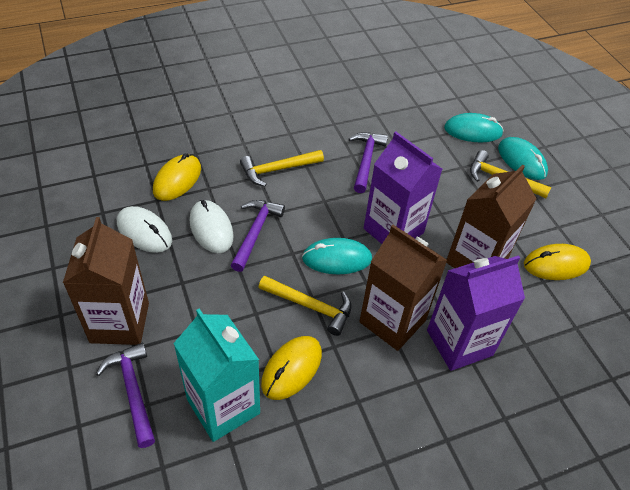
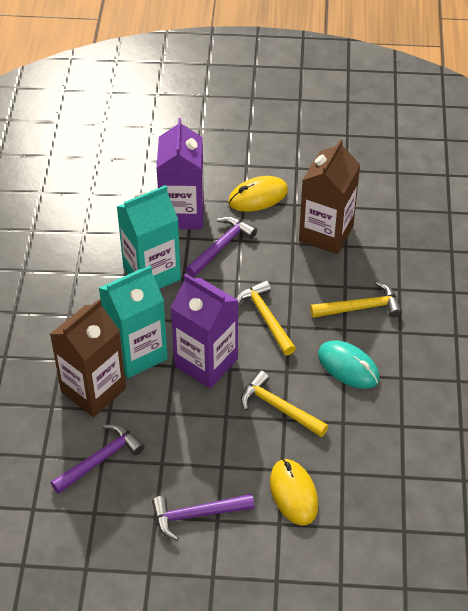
brown carton: 3 -> 2
turquoise carton: 1 -> 2
turquoise mouse: 3 -> 1
white mouse: 2 -> 0
yellow mouse: 3 -> 2

